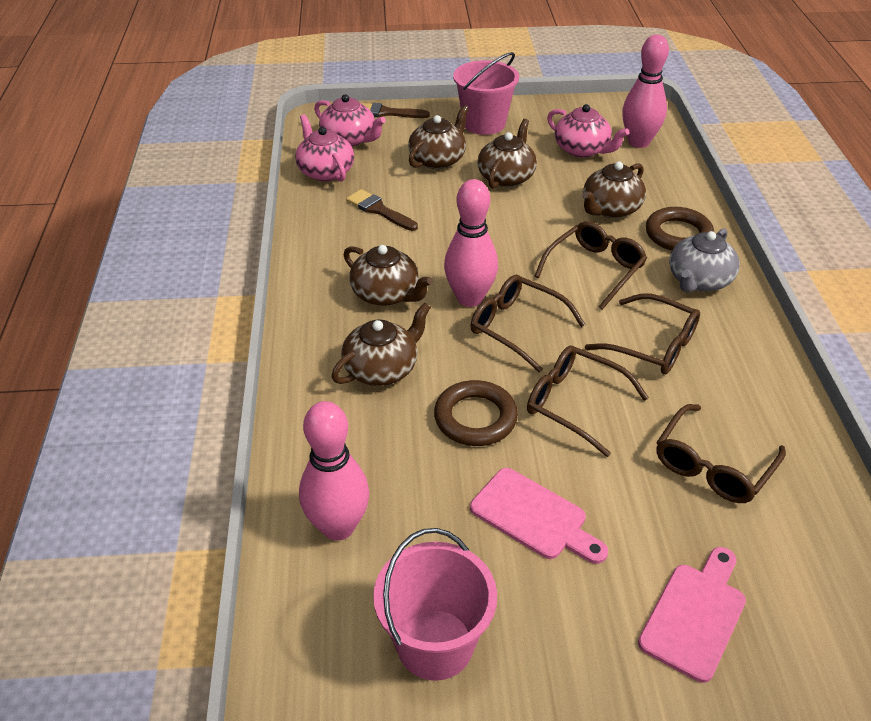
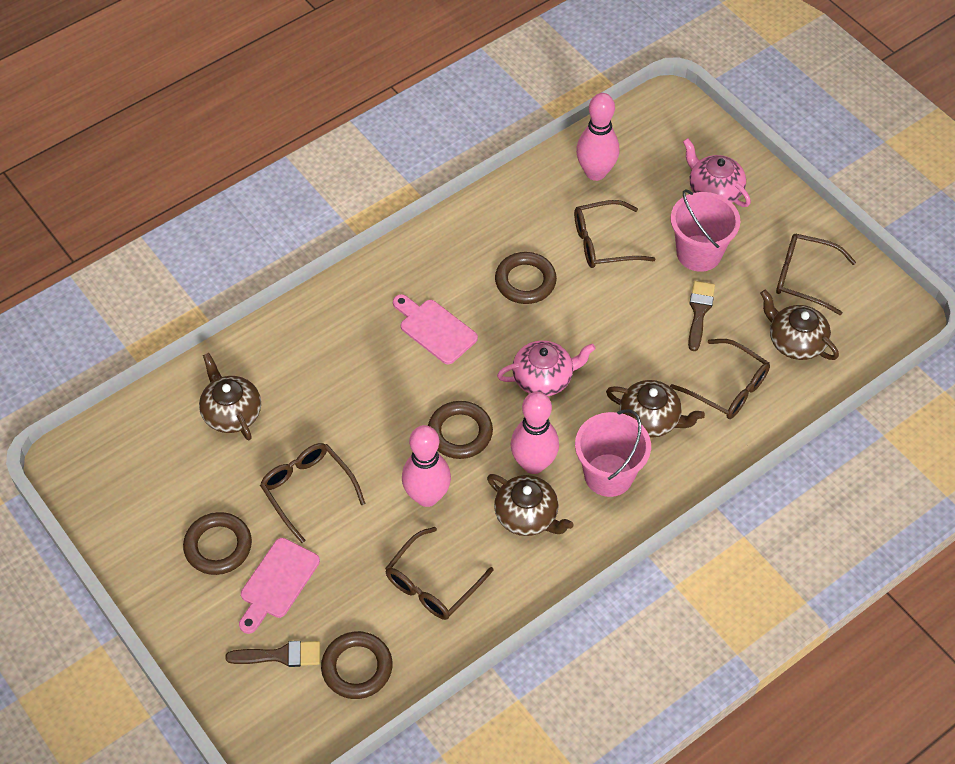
brown ring: 2 -> 4
brown teapot: 5 -> 4
grey teapot: 1 -> 0
pink teapot: 3 -> 2

